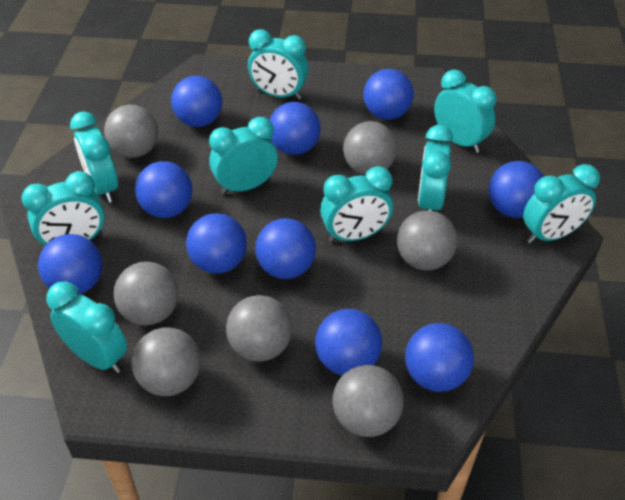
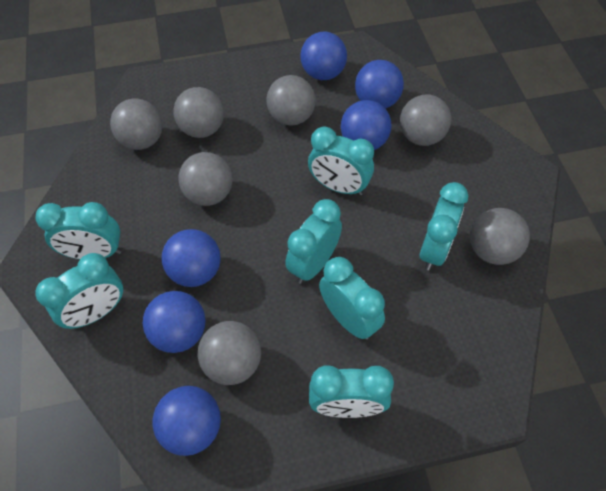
blue ball: 10 -> 6
turquoise clock: 9 -> 7

